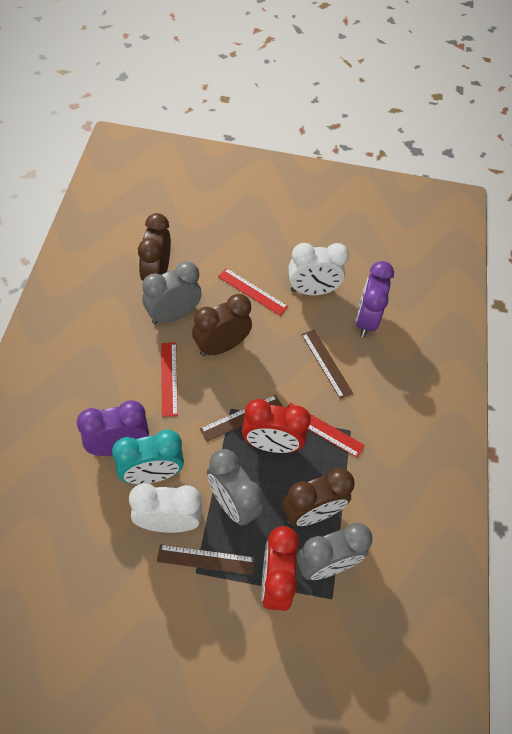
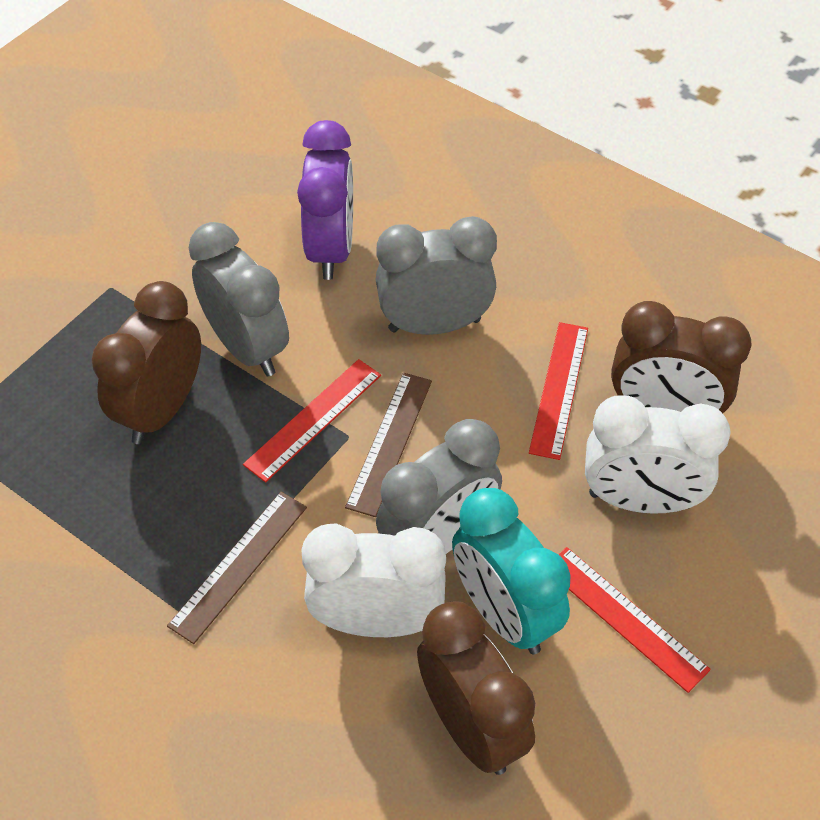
brown ruler: 3 -> 2
purple clock: 2 -> 1
red clock: 2 -> 0

